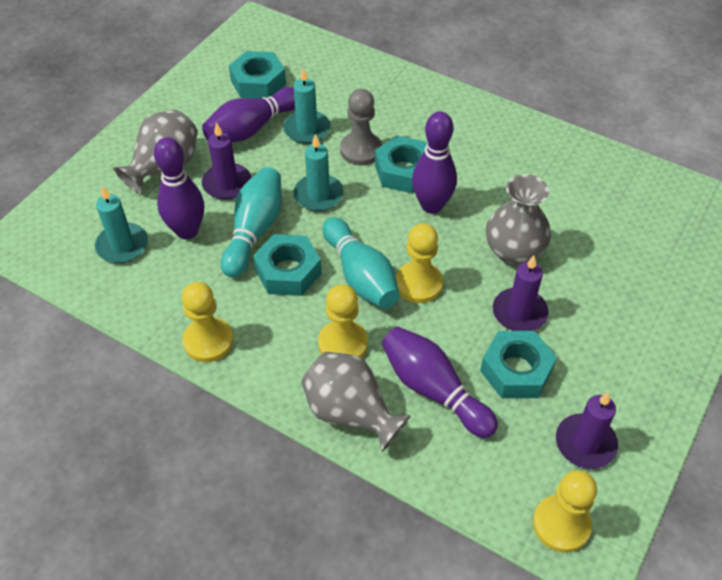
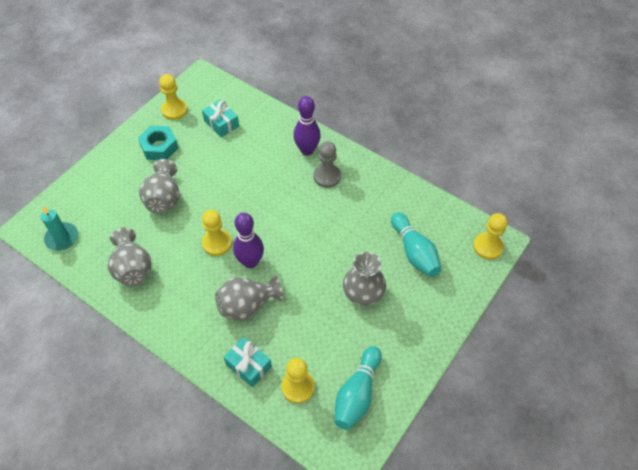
grey vase: 3 -> 4
purple bowling pin: 4 -> 2
purple candle: 3 -> 0
turquoise candle: 3 -> 1
turquoise gift: 0 -> 2
turquoise nut: 4 -> 1

